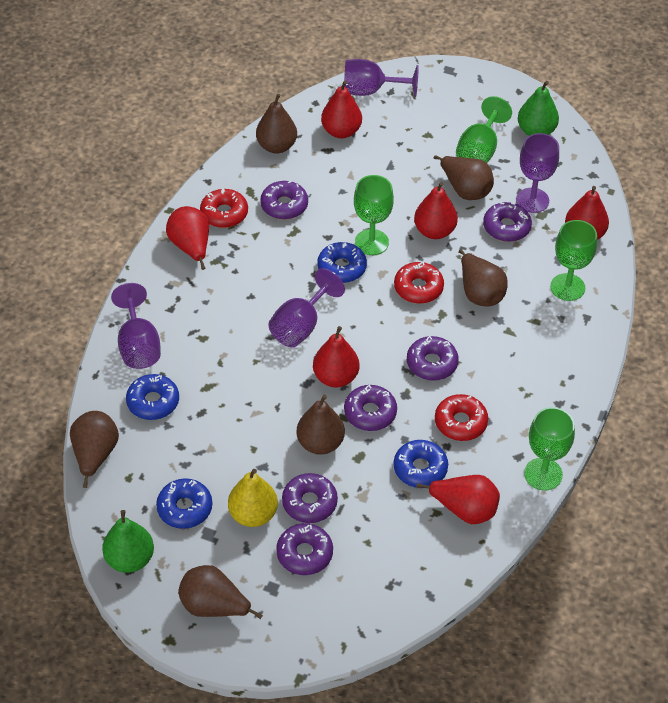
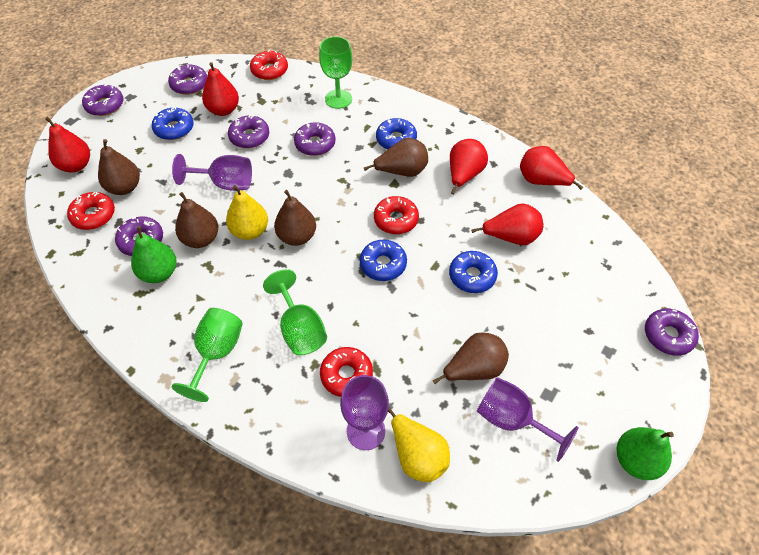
brown pear: 6 -> 5
green goblet: 4 -> 3
purple goblet: 4 -> 3
red donut: 3 -> 4
red pear: 6 -> 5
yellow pear: 1 -> 2

